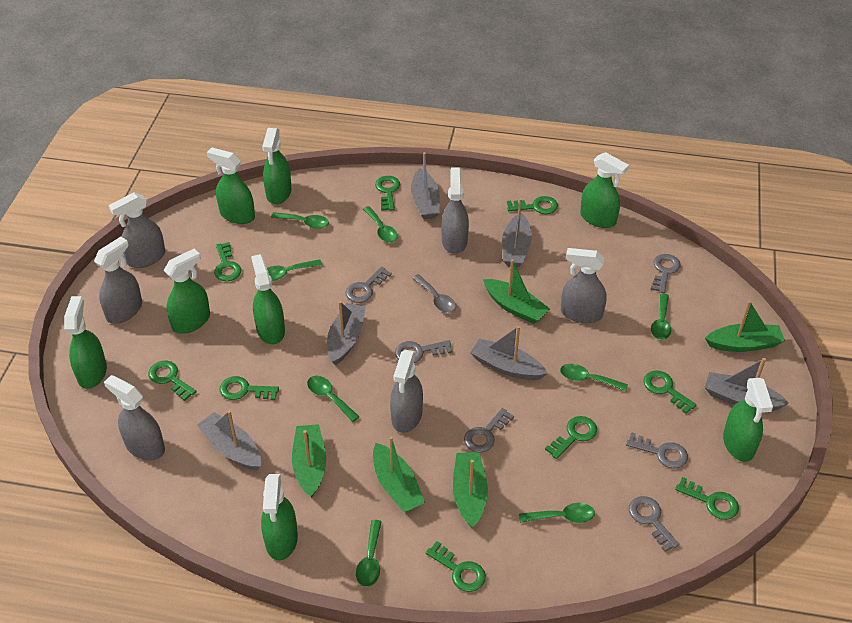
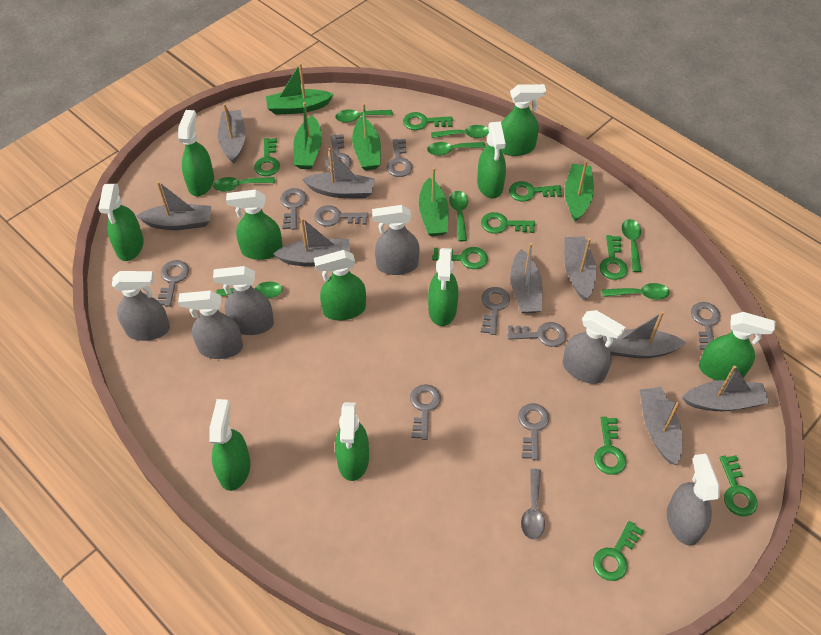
green spray bottle: 8 -> 10
grey boat: 6 -> 9
grey key: 6 -> 10

